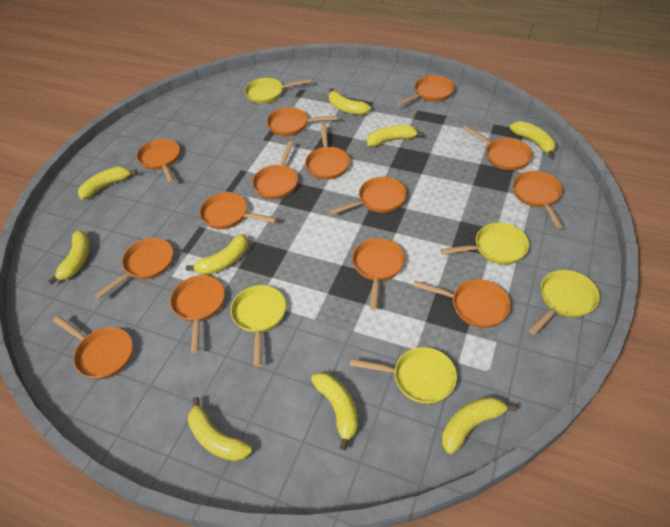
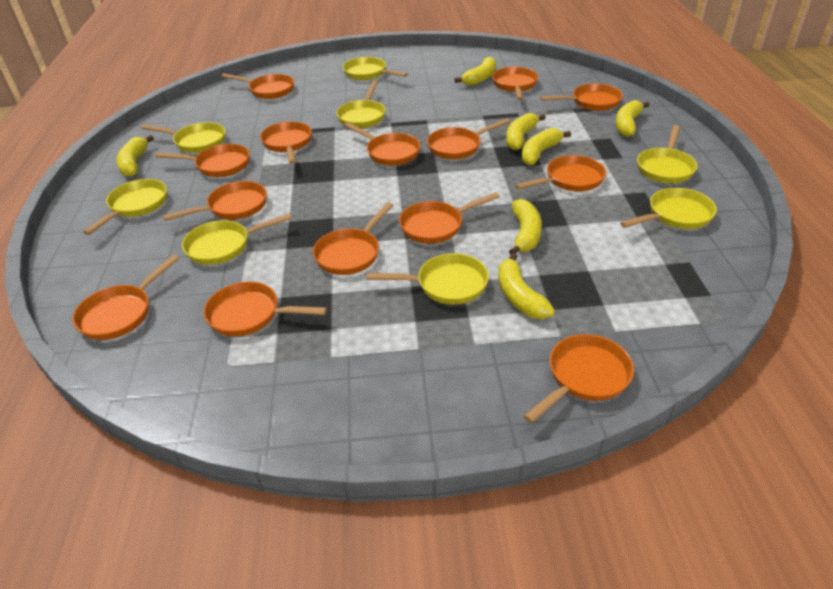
yellow banana: 9 -> 7
yellow pan: 5 -> 8

